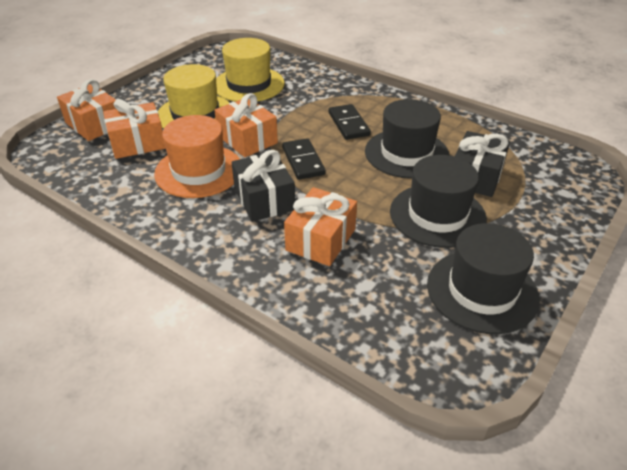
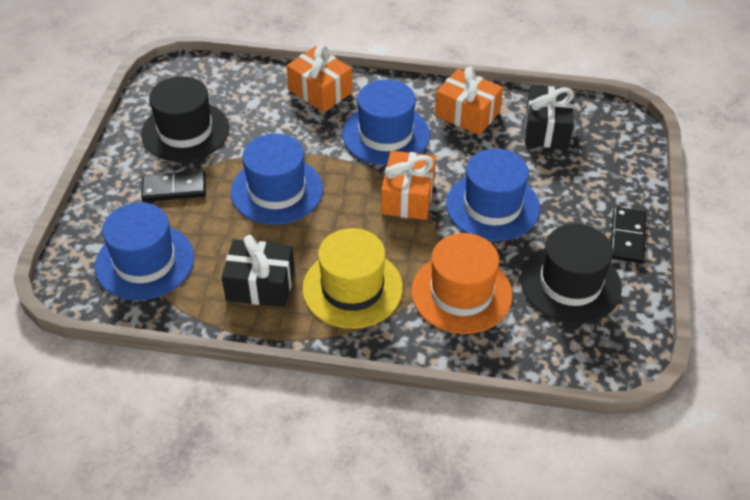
black hat: 3 -> 2
blue hat: 0 -> 4
orange gift: 4 -> 3
yellow hat: 2 -> 1

